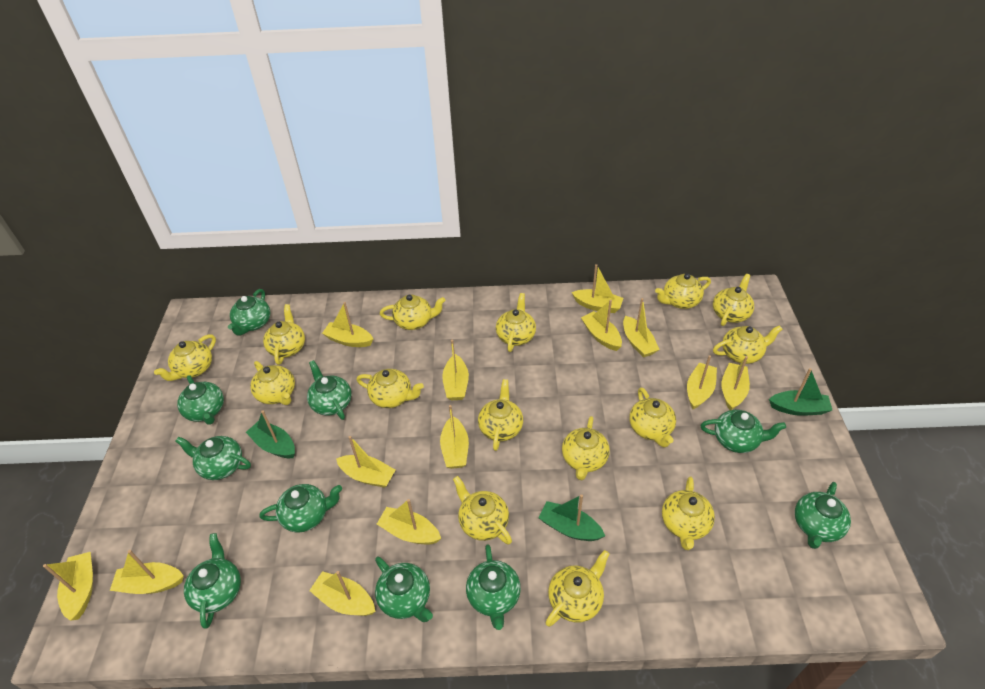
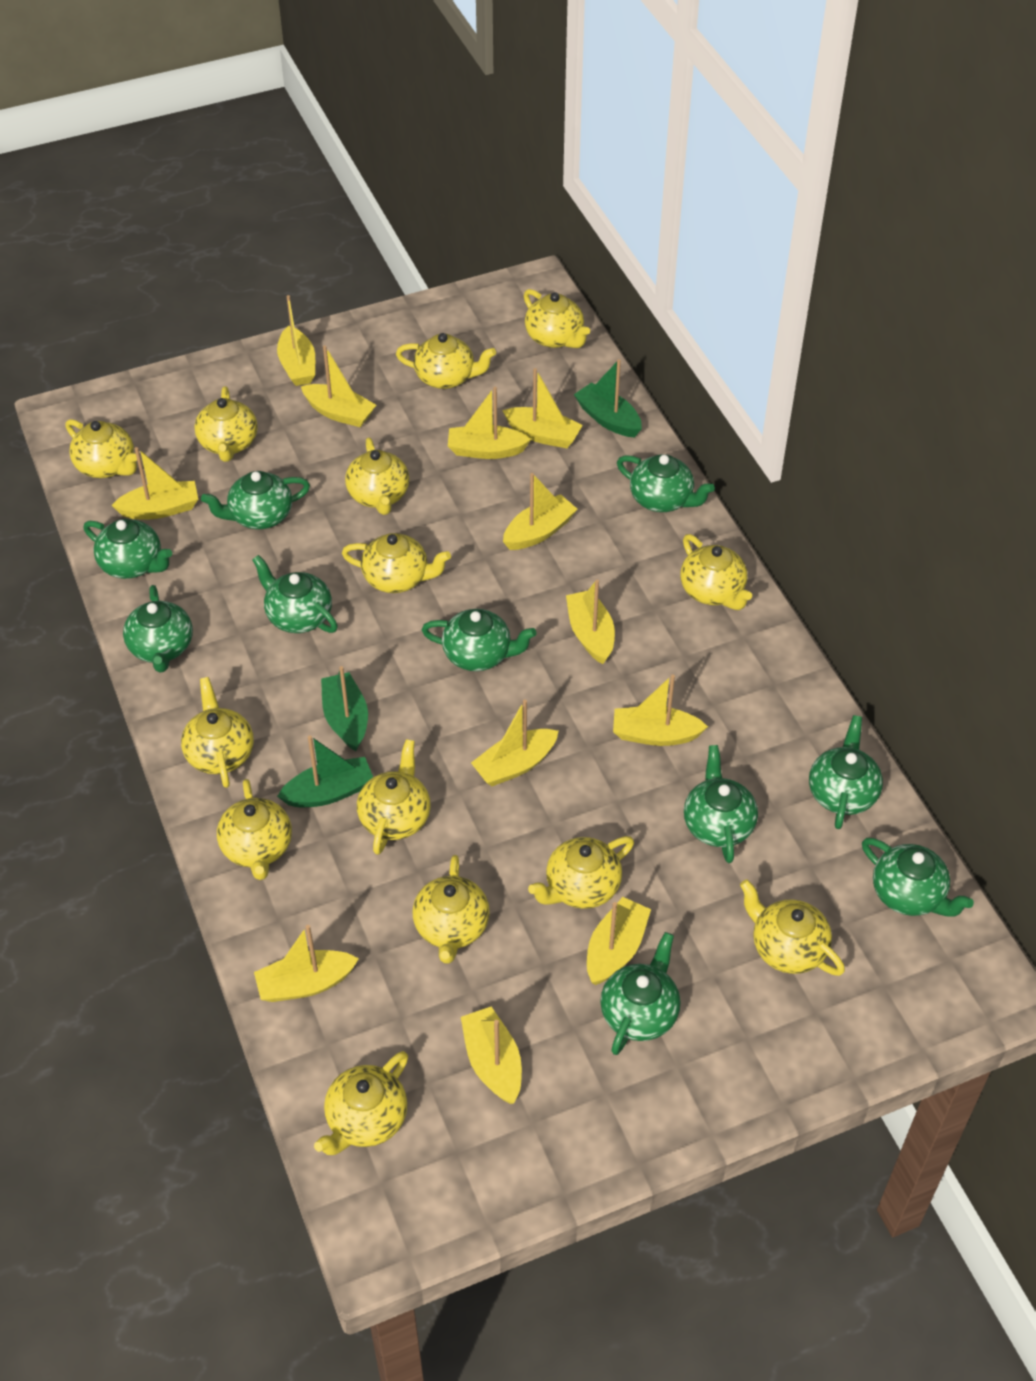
yellow boat: 13 -> 12
yellow teapot: 15 -> 14

